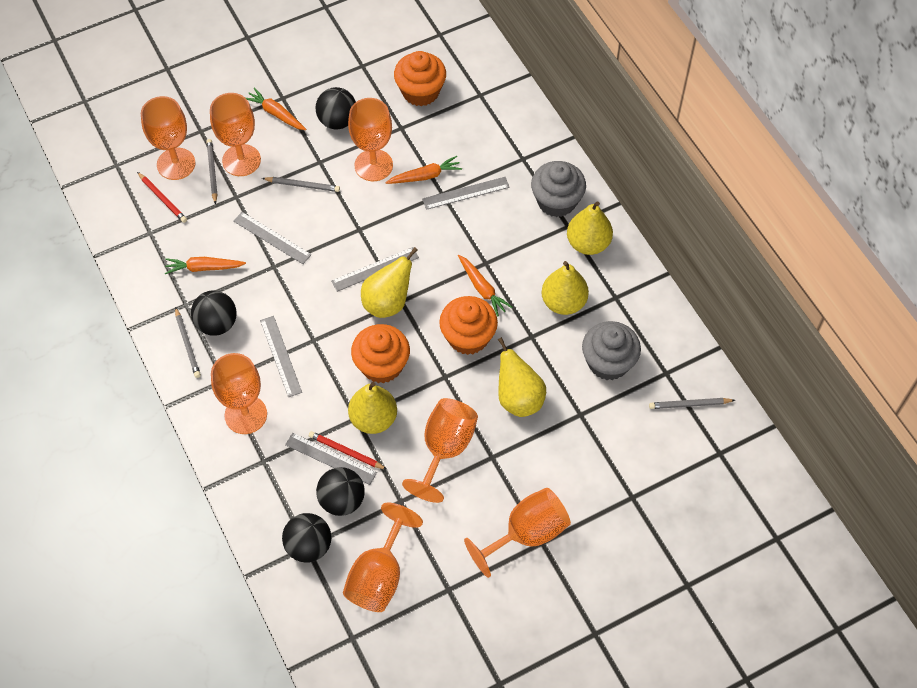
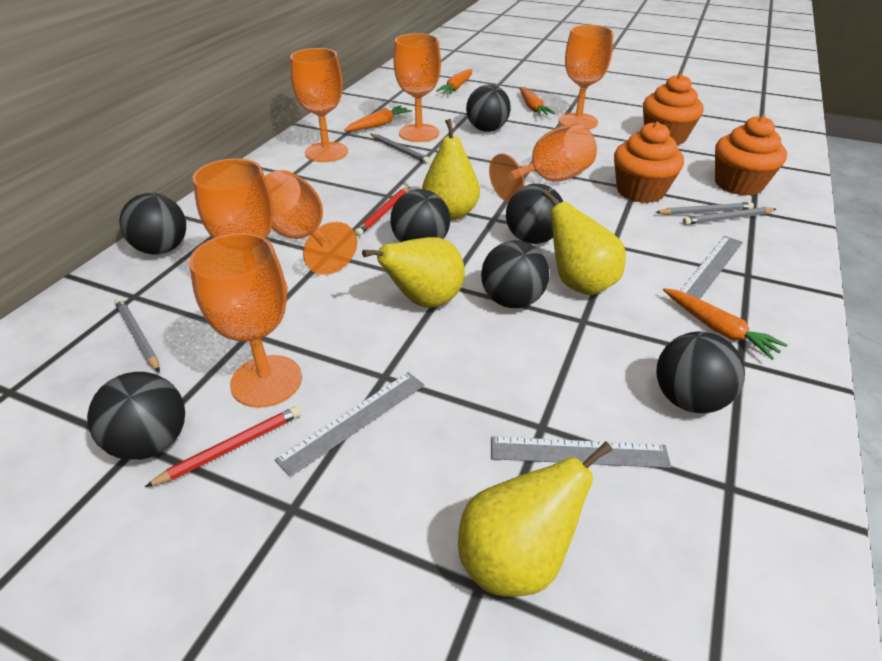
black ball: 4 -> 7
grey cupcake: 2 -> 0
grey ruler: 5 -> 3
yellow pear: 5 -> 4

